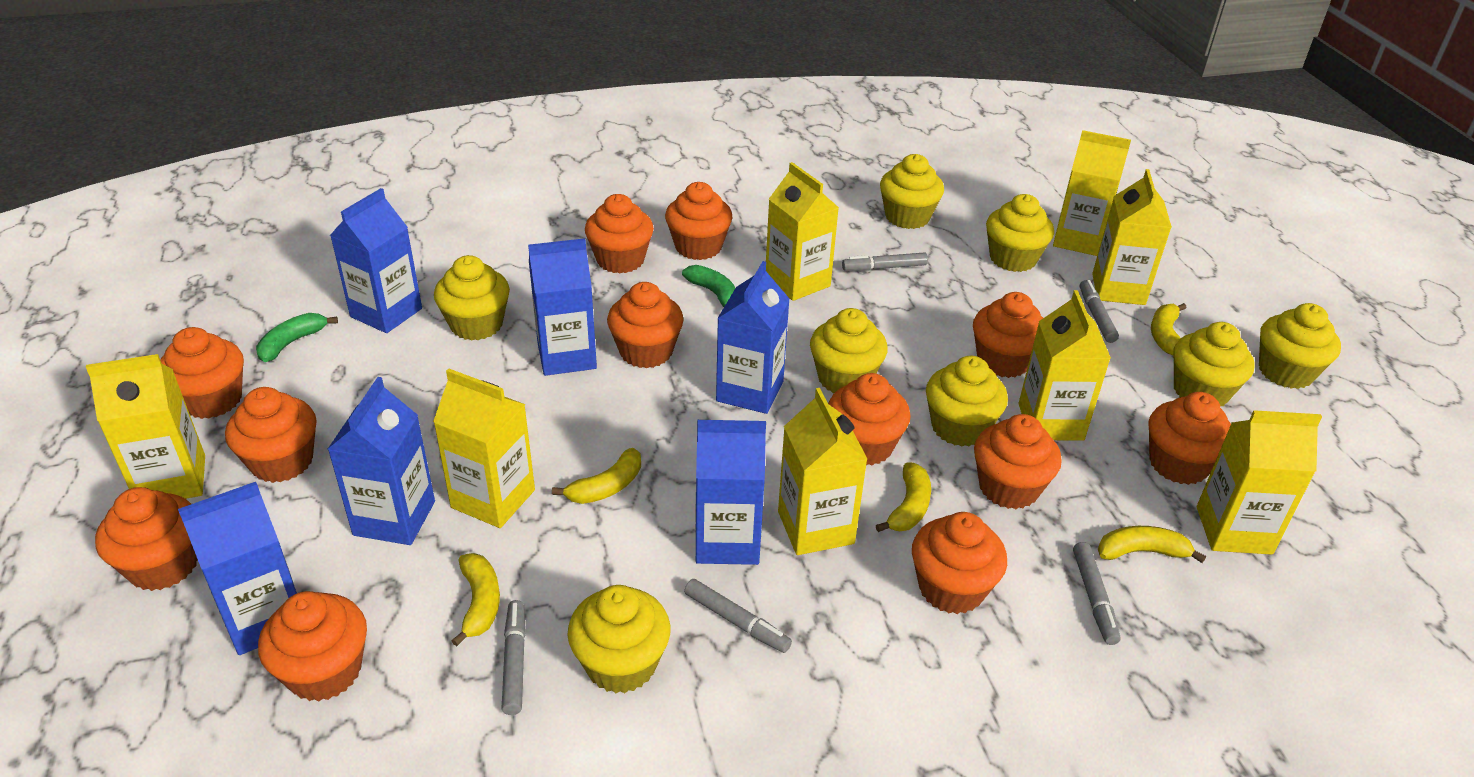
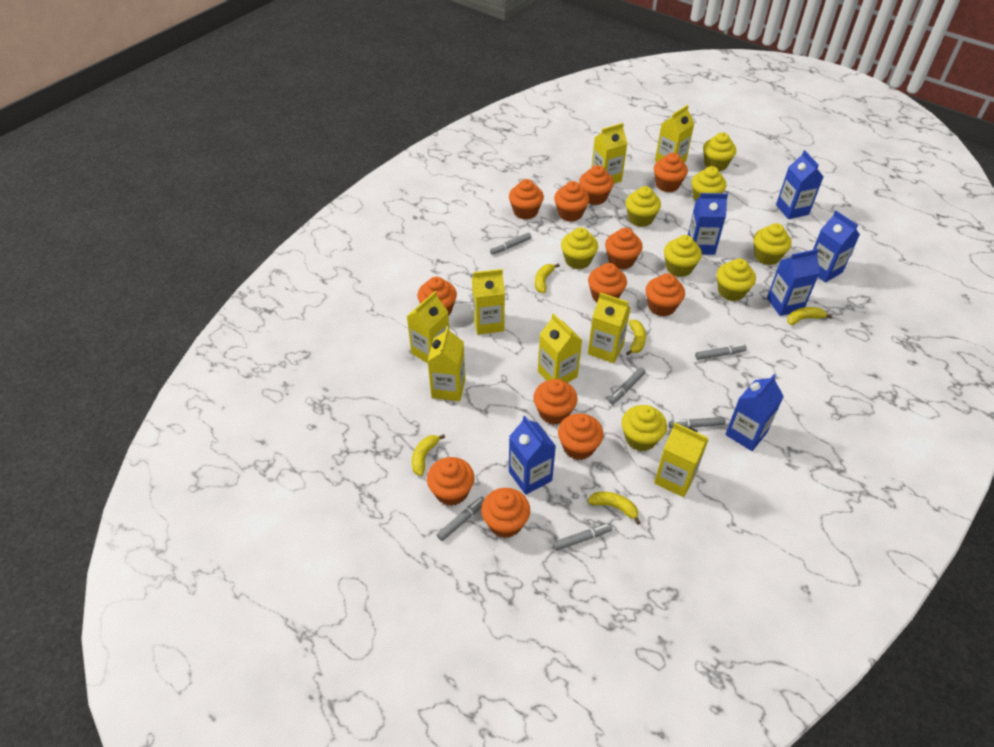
green banana: 2 -> 0
grey marker: 5 -> 6

